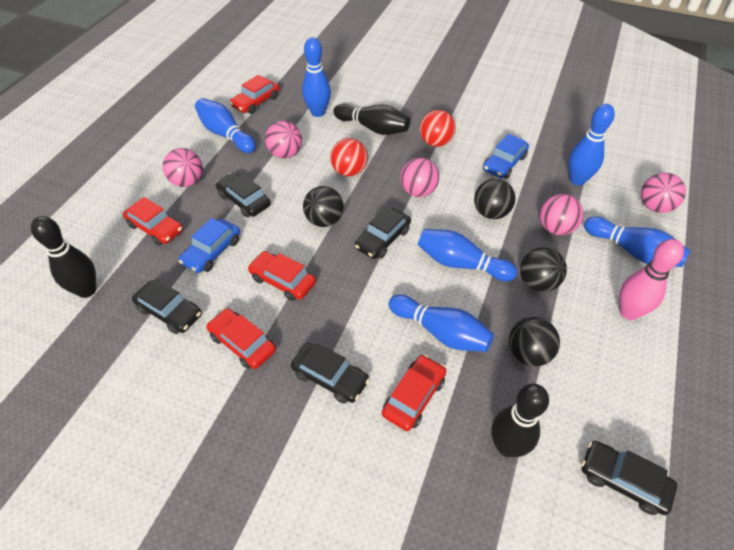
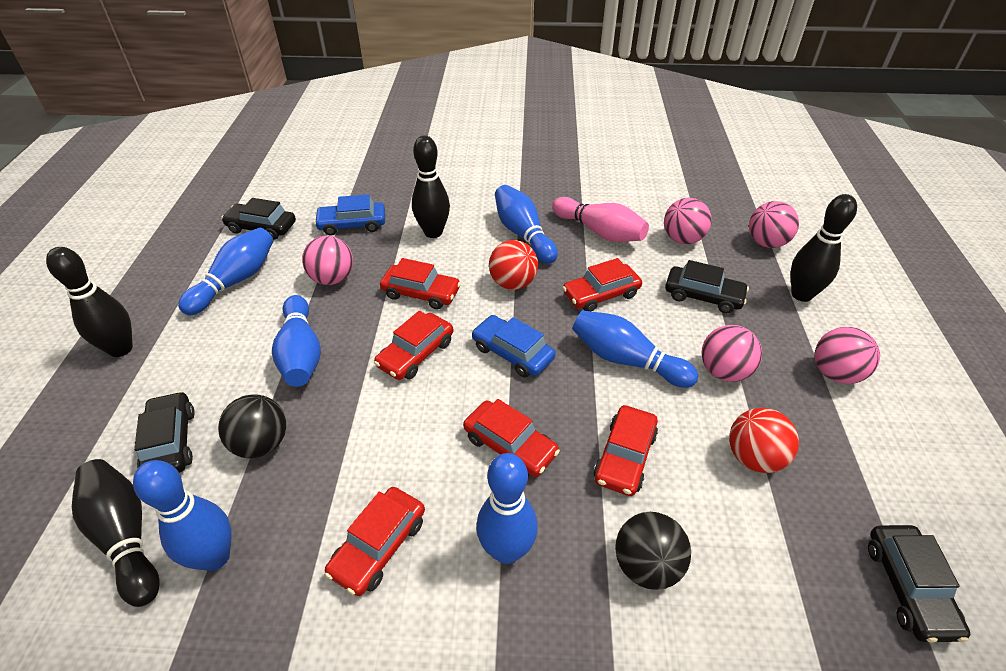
black ball: 4 -> 2
black bowling pin: 3 -> 4
black car: 5 -> 4
red car: 5 -> 6

